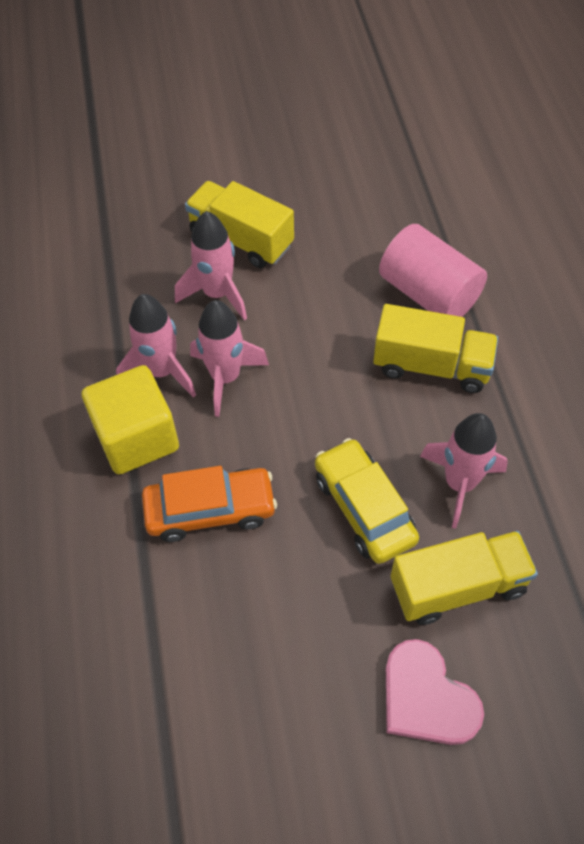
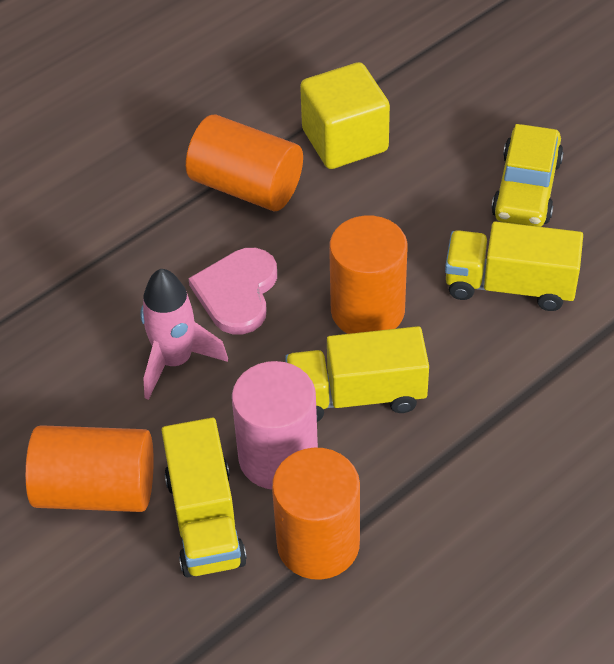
orange car: 1 -> 0
orange cylinder: 0 -> 4
pink rocket: 4 -> 1

